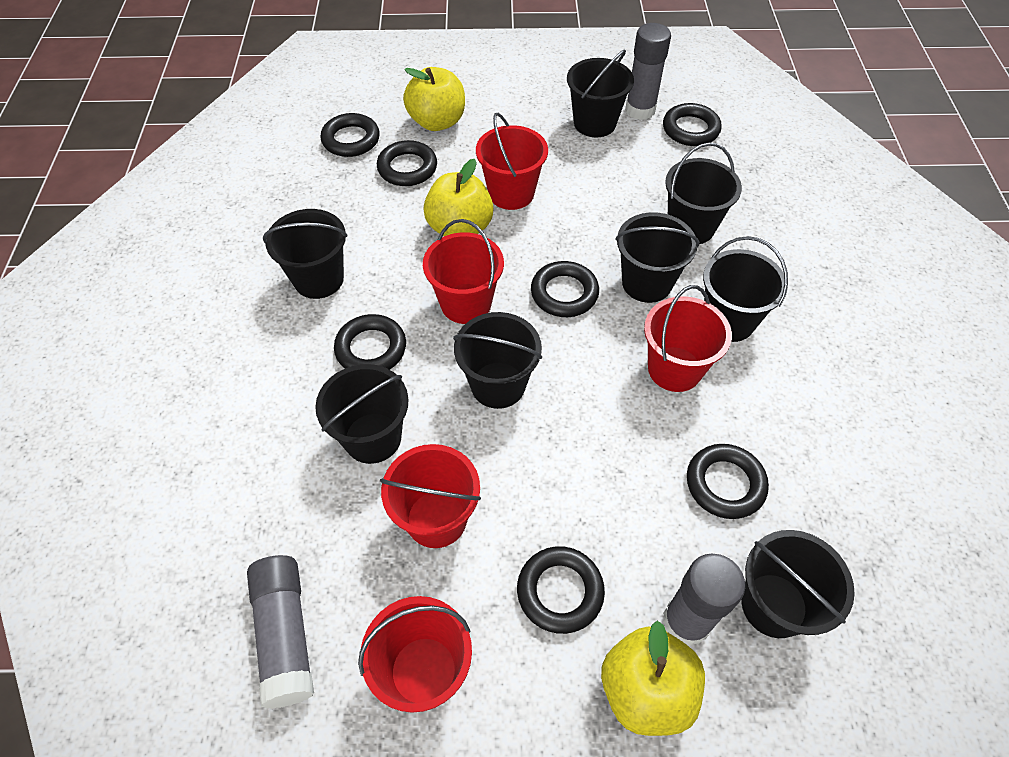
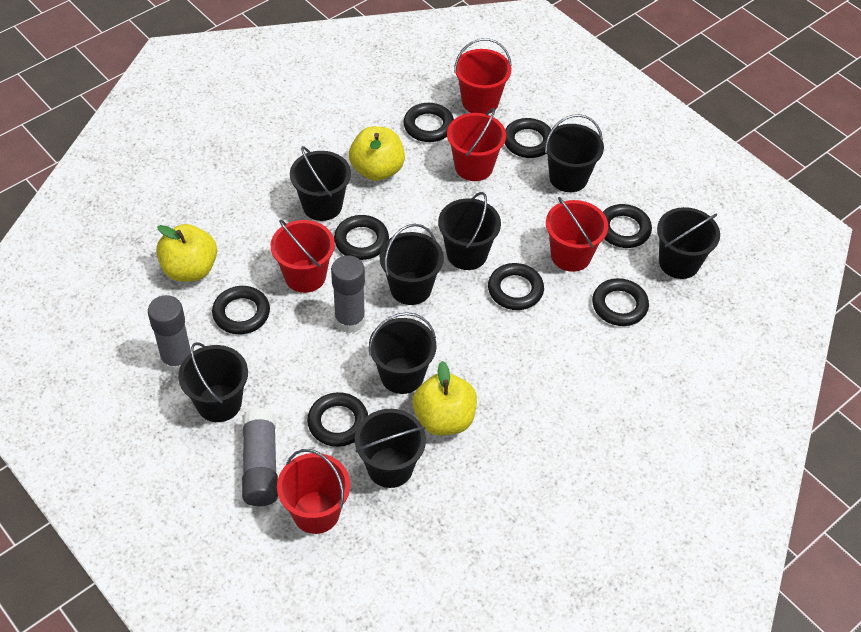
black ring: 7 -> 8

